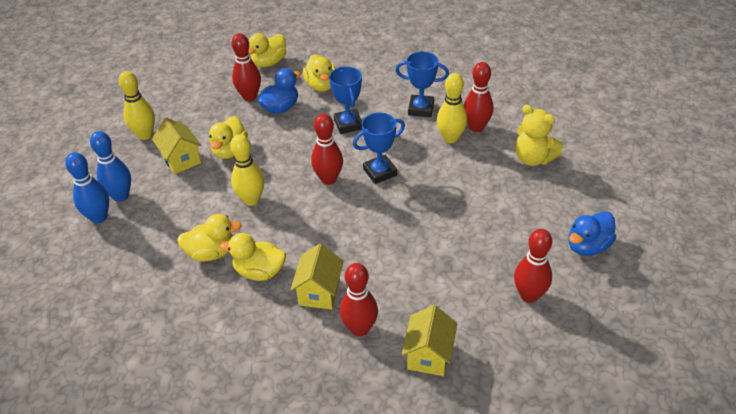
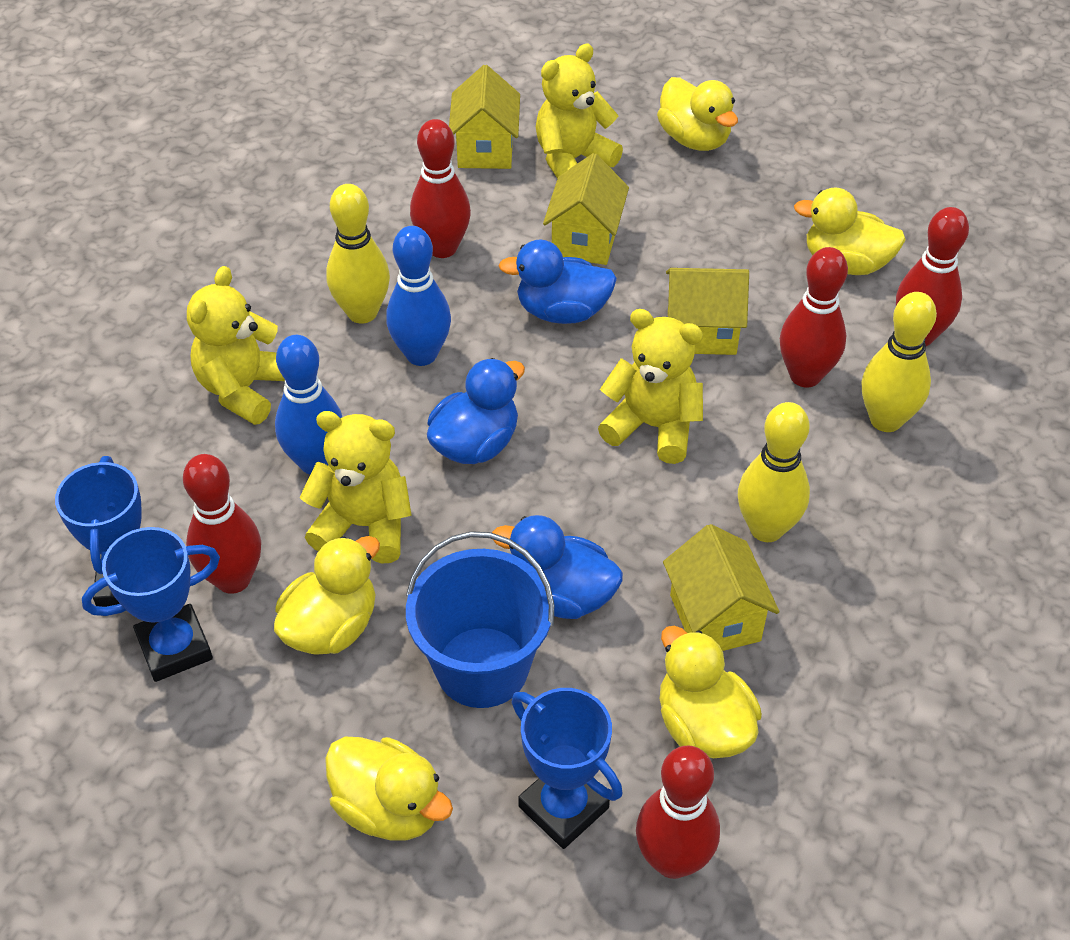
blue bucket: 0 -> 1
blue duck: 2 -> 3
yellow house: 3 -> 4
yellow teddy bear: 1 -> 4

